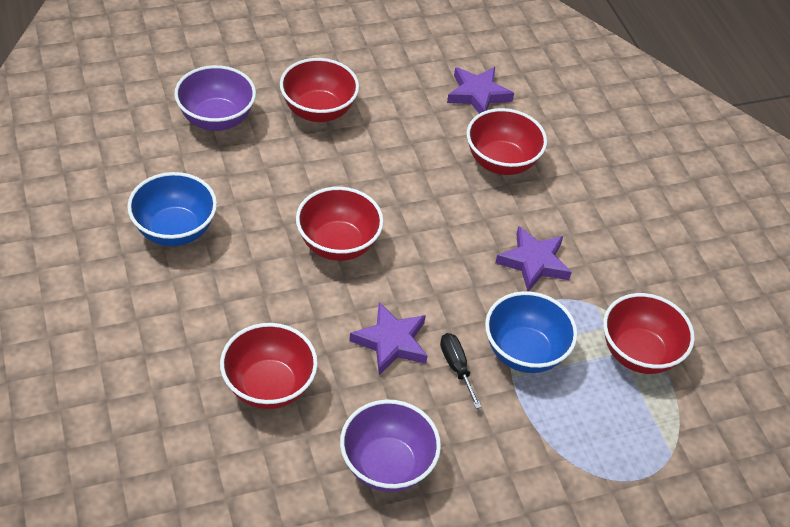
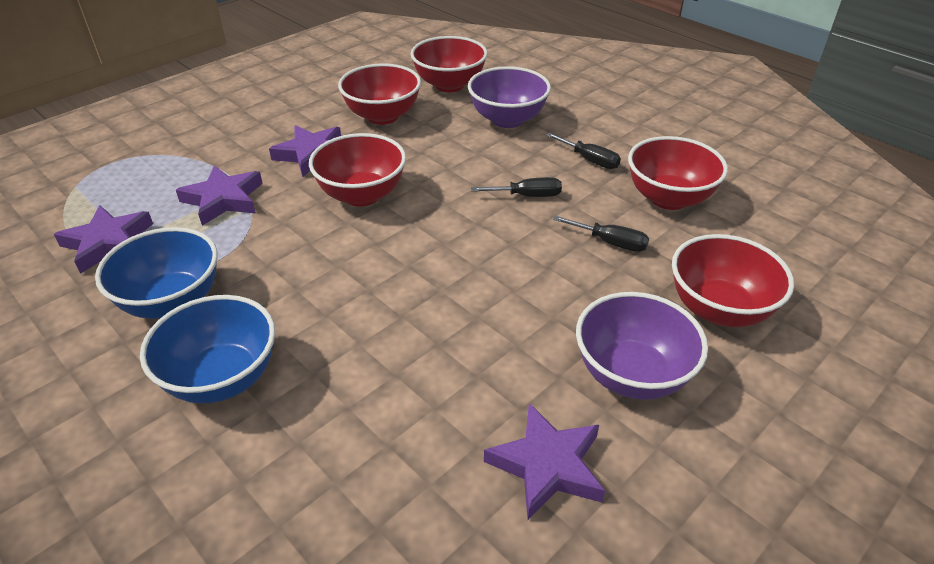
black screwdriver: 1 -> 3
purple star: 3 -> 4

